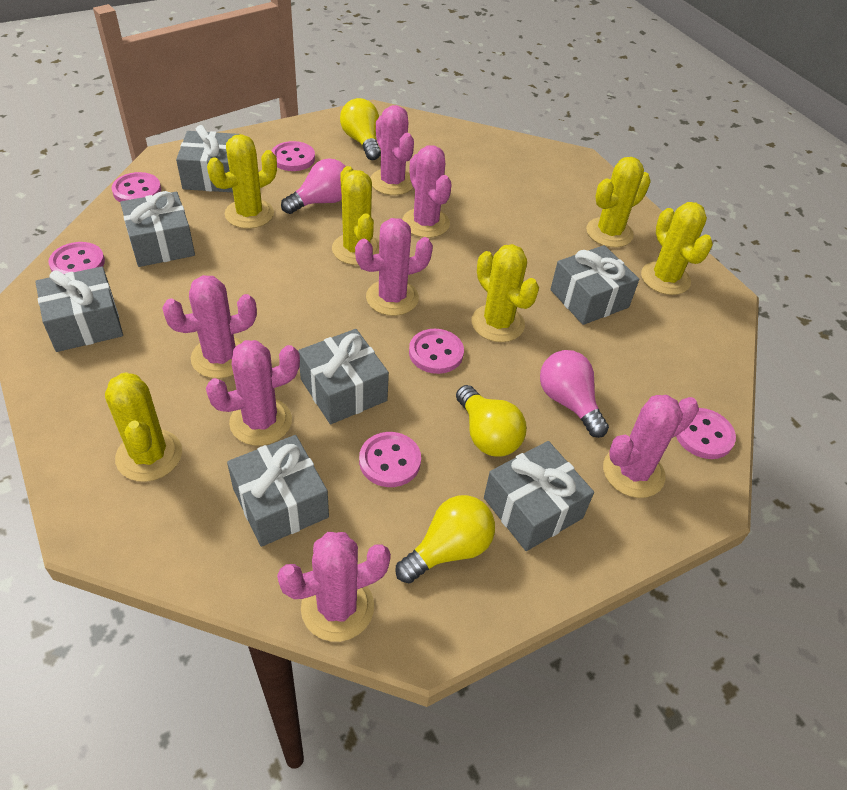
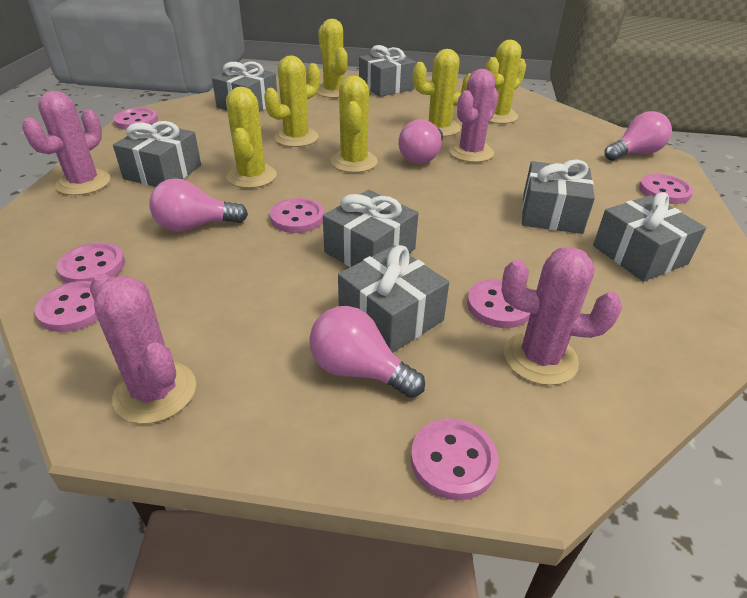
pink button: 6 -> 7
pink cactus: 7 -> 4
pink light bulb: 2 -> 4
yellow light bulb: 3 -> 0

